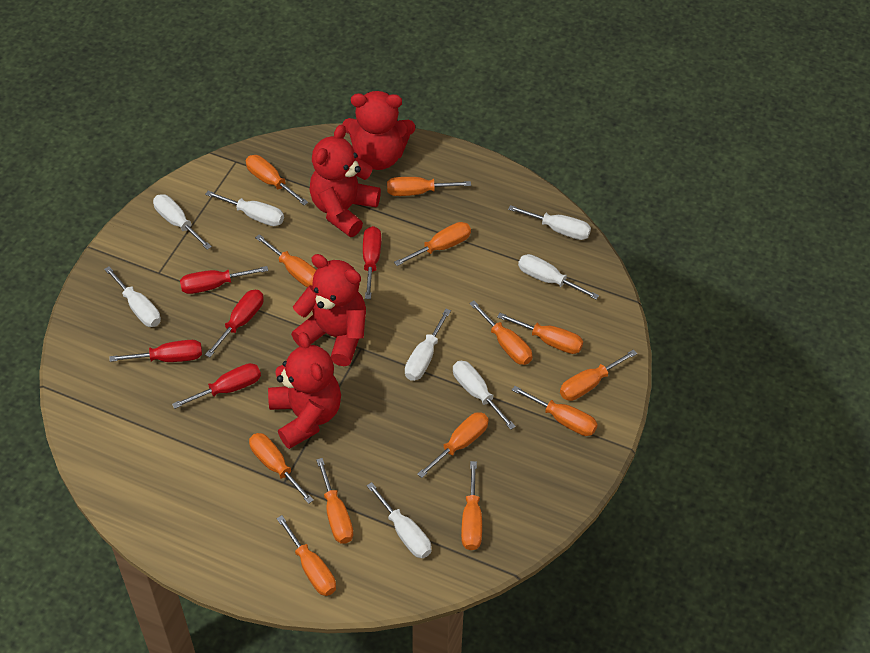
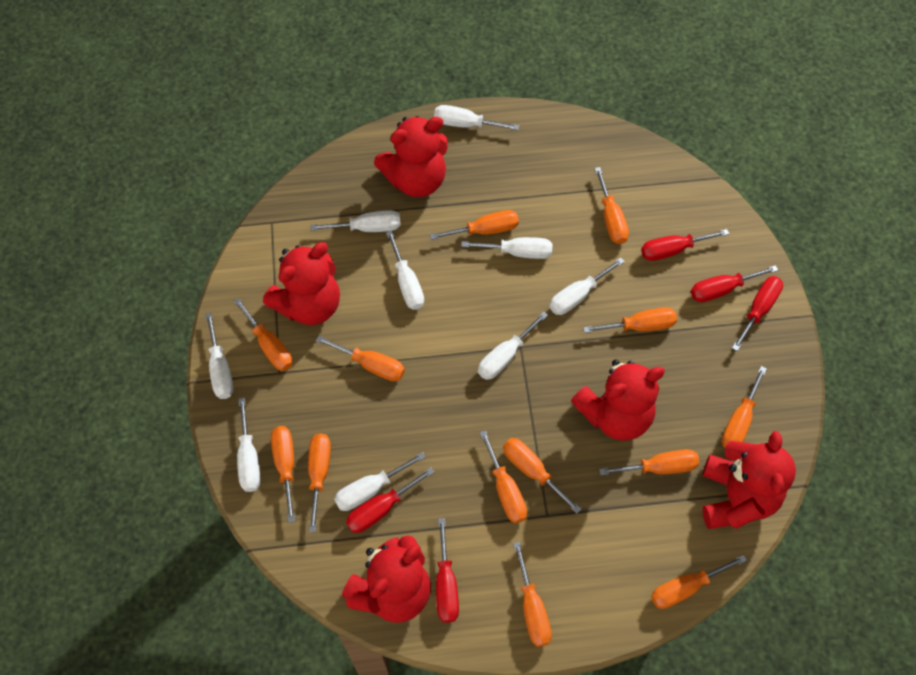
red teddy bear: 4 -> 5
white screwdriver: 8 -> 9

